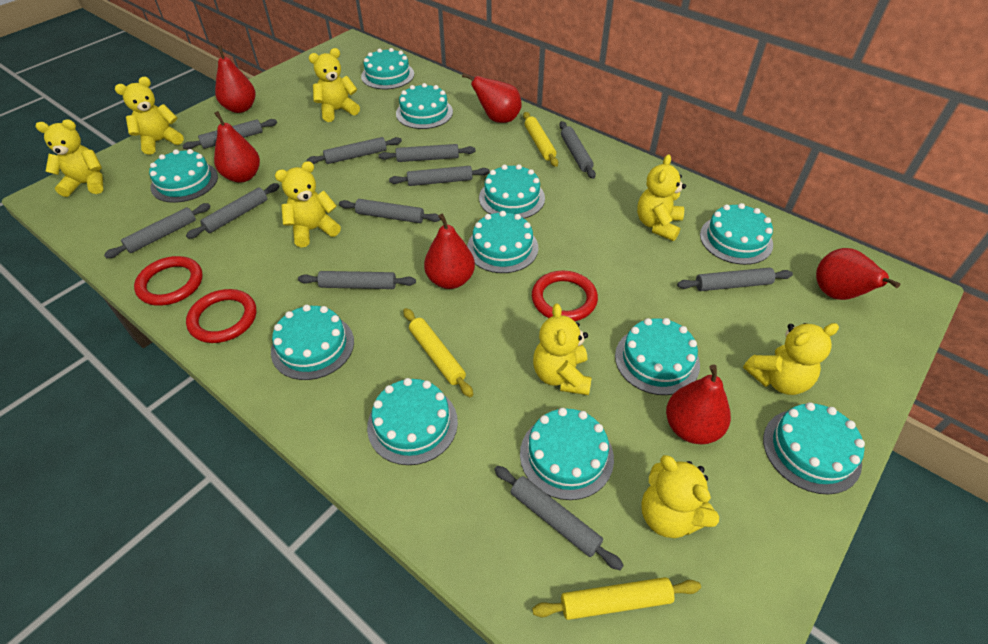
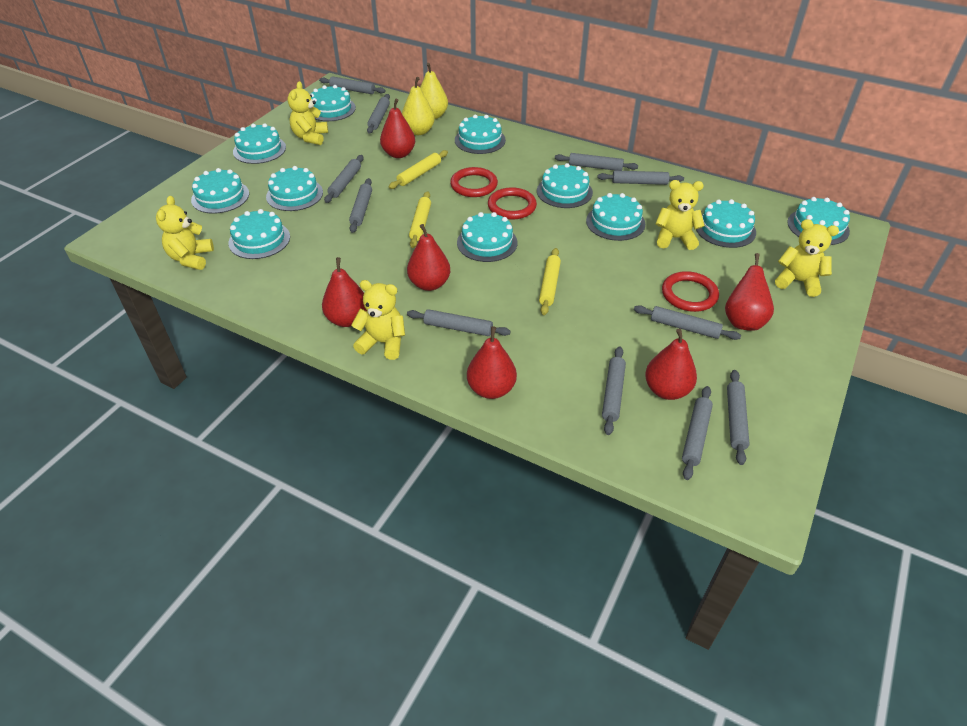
yellow pear: 0 -> 2
yellow teddy bear: 8 -> 5

